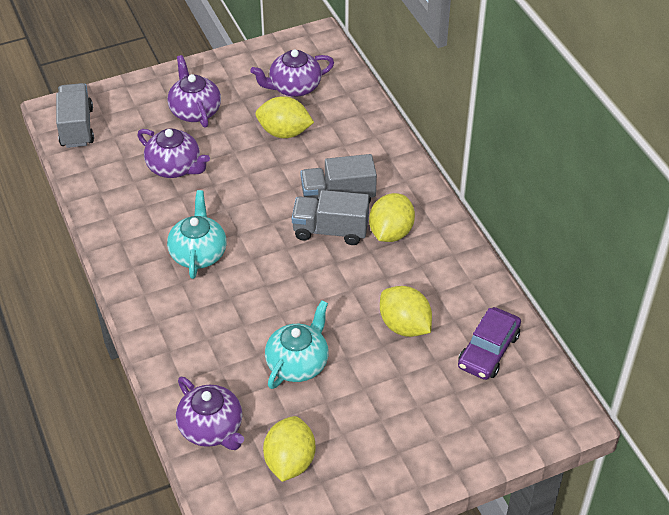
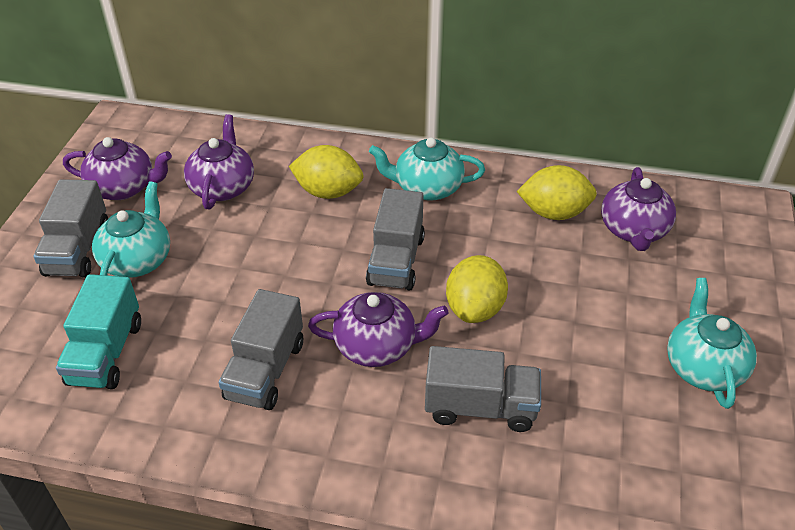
grey truck: 3 -> 4
purple car: 1 -> 0
turquoise teapot: 2 -> 3
turquoise truck: 0 -> 1
yellow lemon: 4 -> 3

